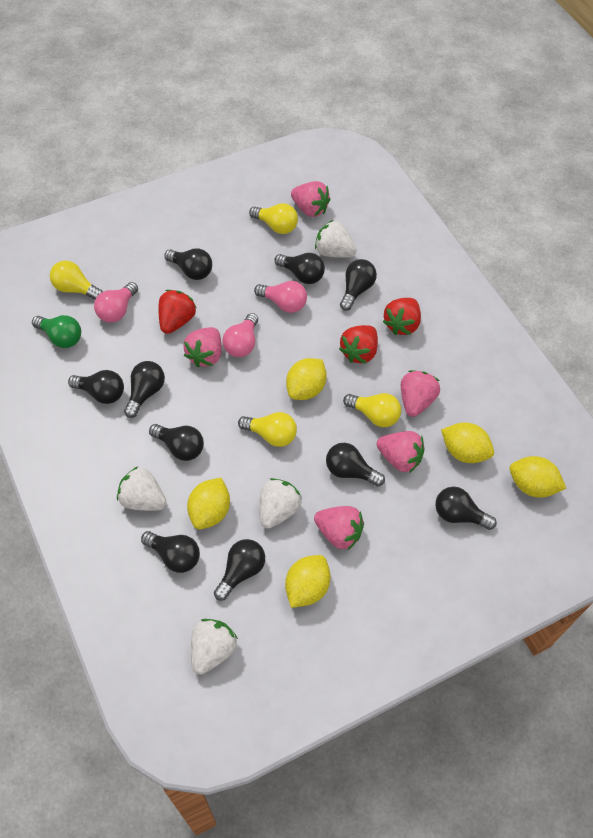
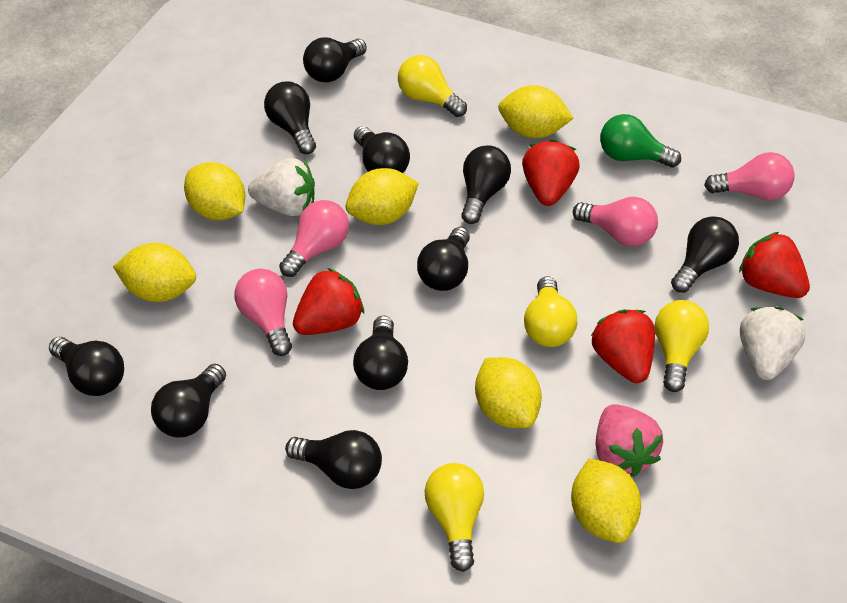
pink light bulb: 3 -> 4
pink strawberry: 5 -> 1
red strawberry: 3 -> 4
white strawberry: 4 -> 2
yellow lemon: 5 -> 6

